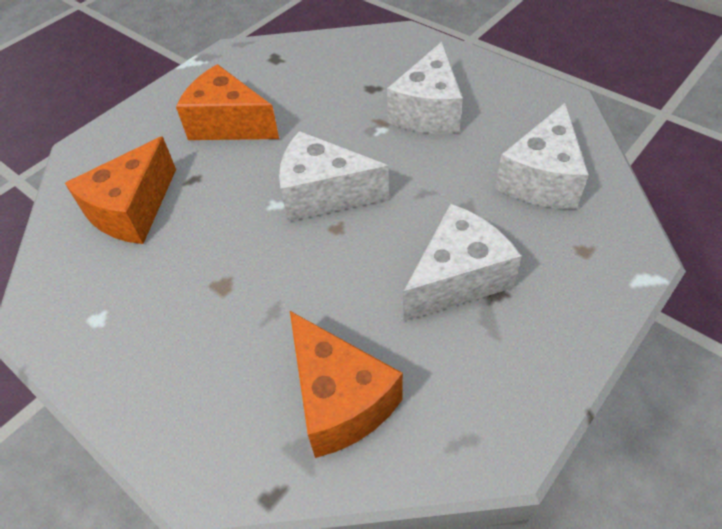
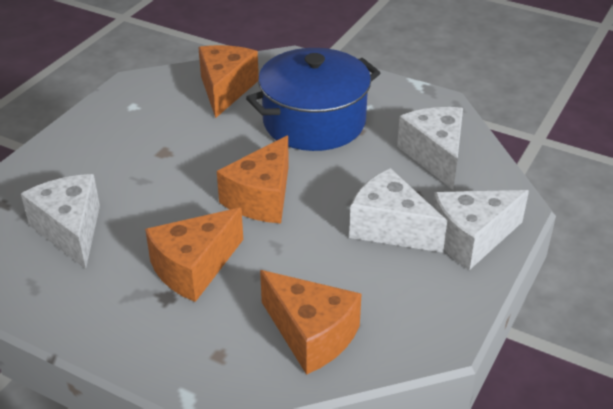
blue pot: 0 -> 1
orange cheese: 3 -> 4

